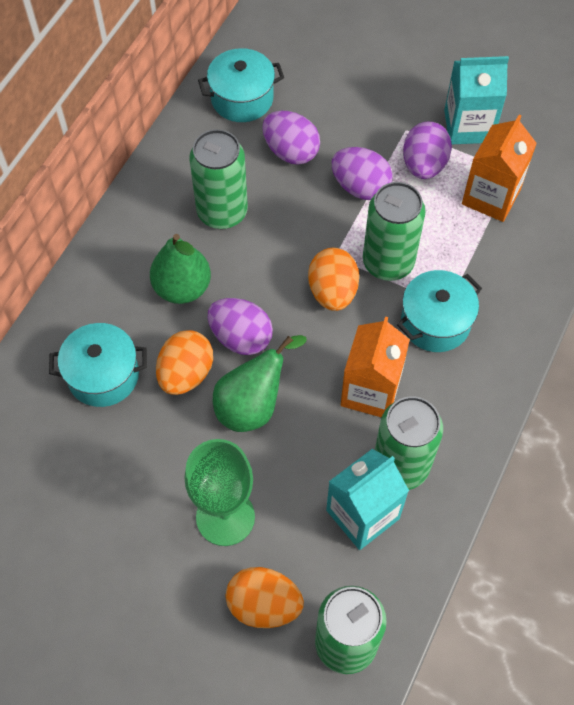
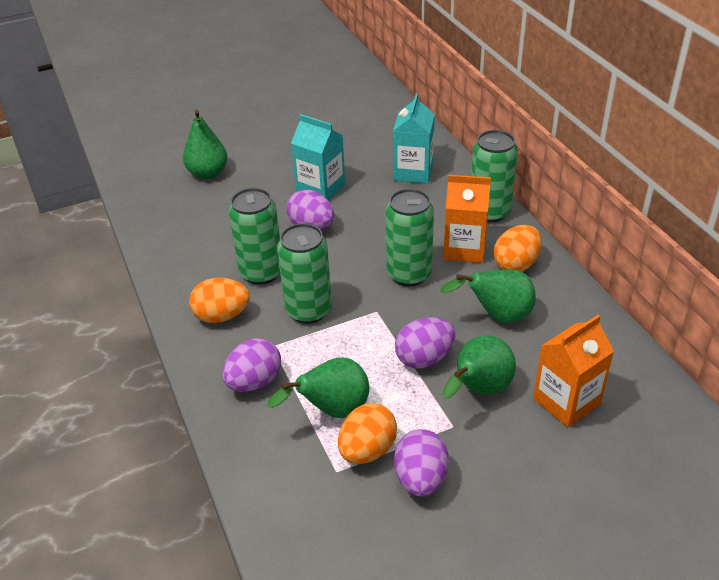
green goblet: 1 -> 0
green pear: 2 -> 4
turquoise pot: 3 -> 0

